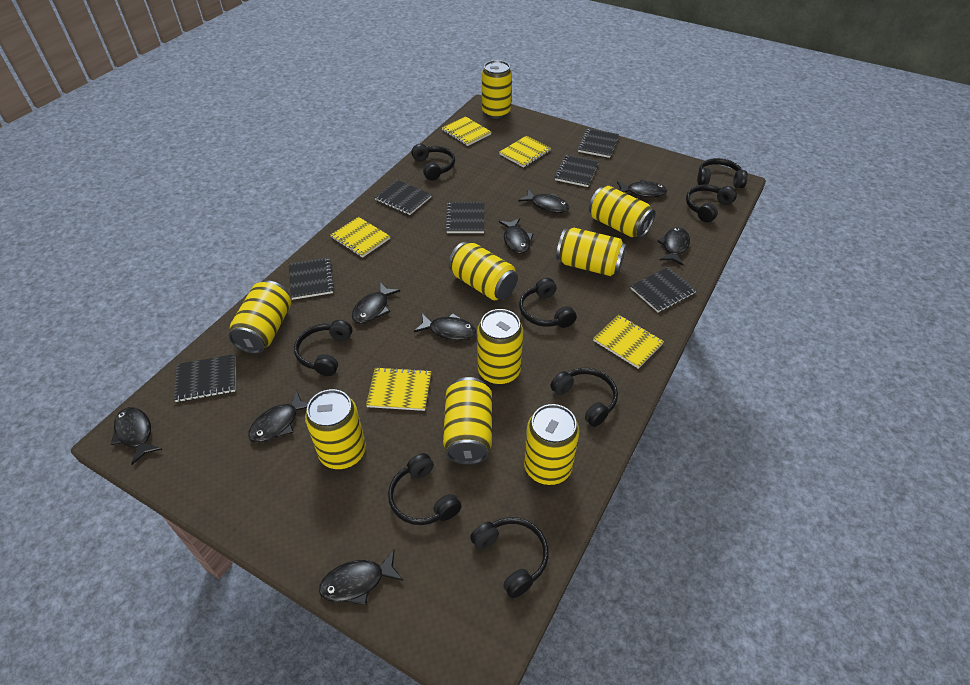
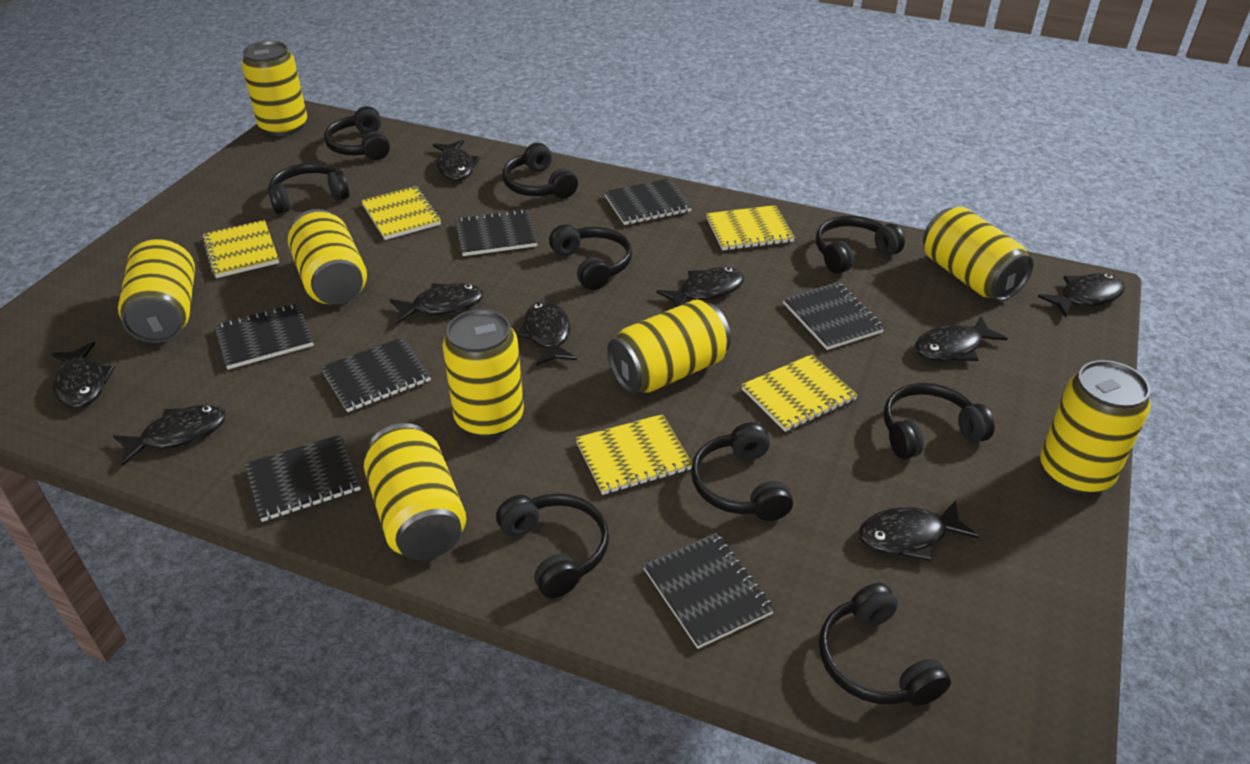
black headphones: 8 -> 9
yellow can: 9 -> 8

